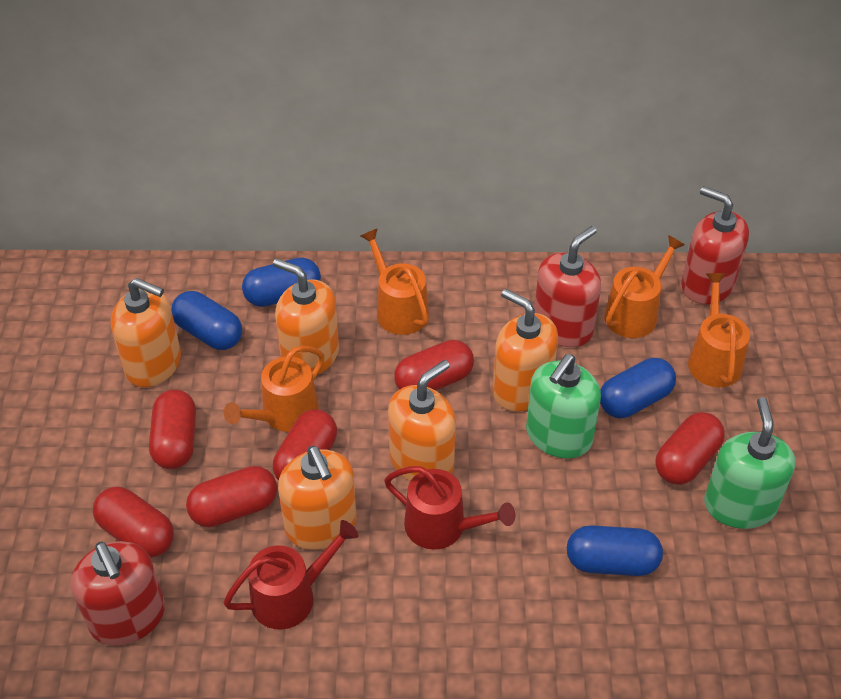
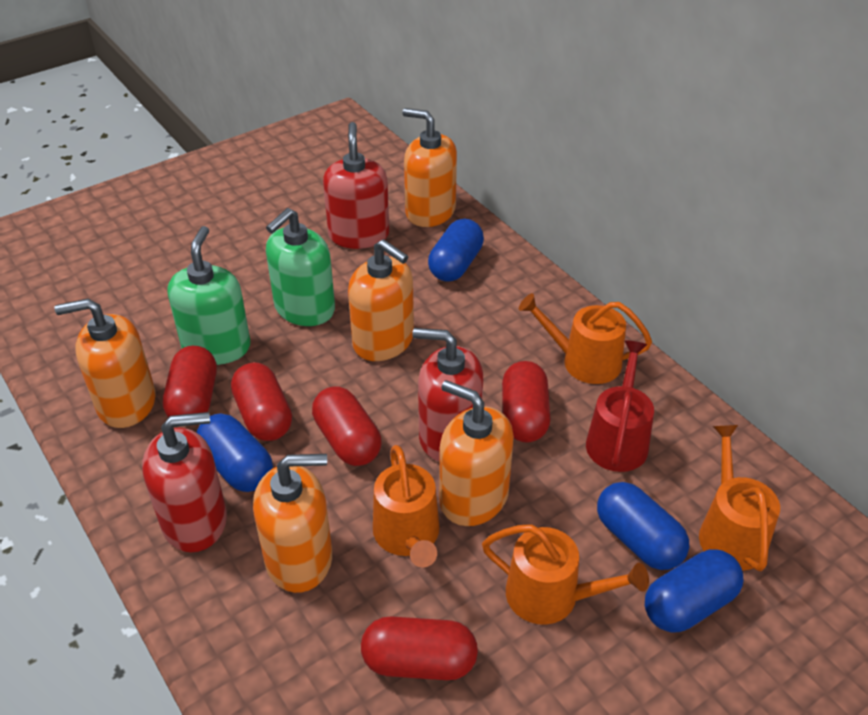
red capsule: 6 -> 5
red watering can: 2 -> 1

